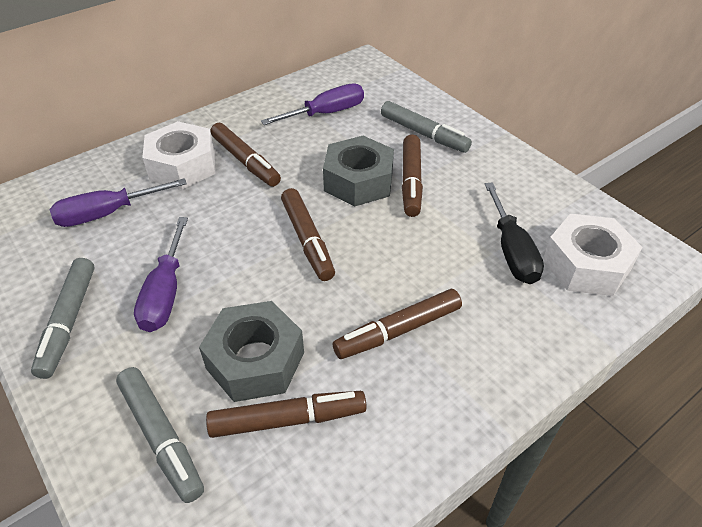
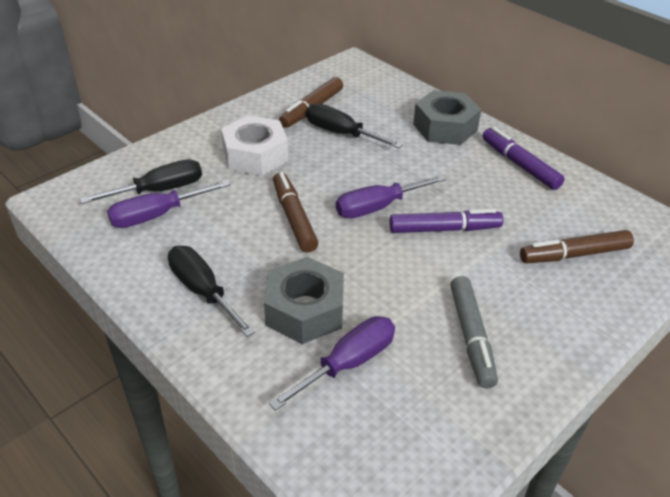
black screwdriver: 1 -> 3
brown marker: 5 -> 3
grey marker: 3 -> 1
purple marker: 0 -> 2
white nut: 2 -> 1

